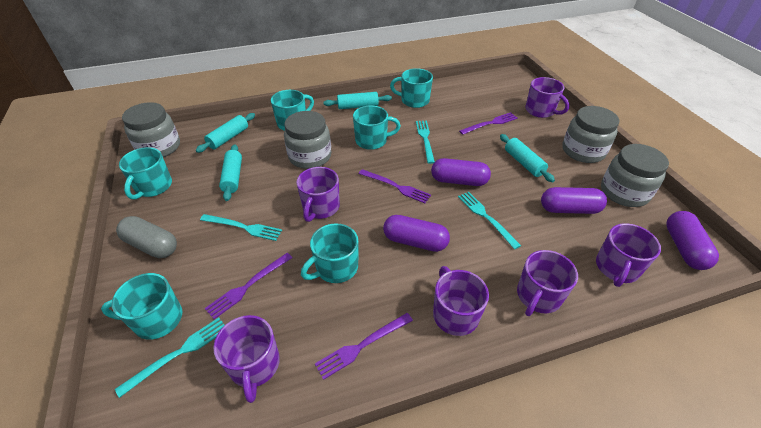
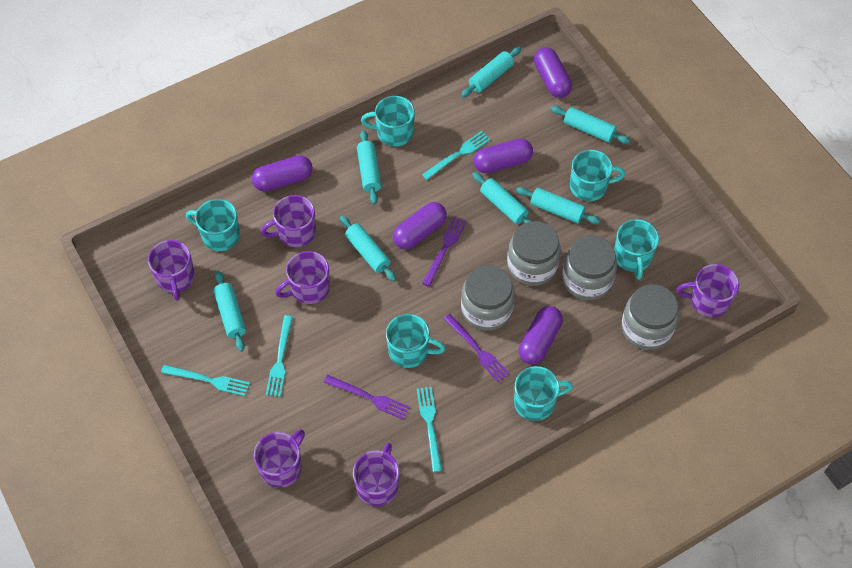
grey capsule: 1 -> 0
purple capsule: 4 -> 5
purple fork: 4 -> 3
turquoise rolling pin: 4 -> 7

